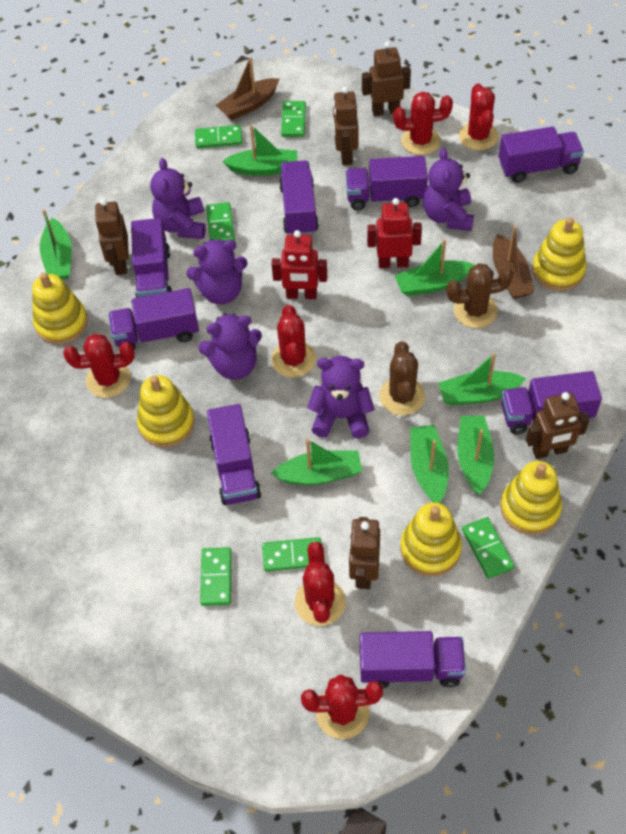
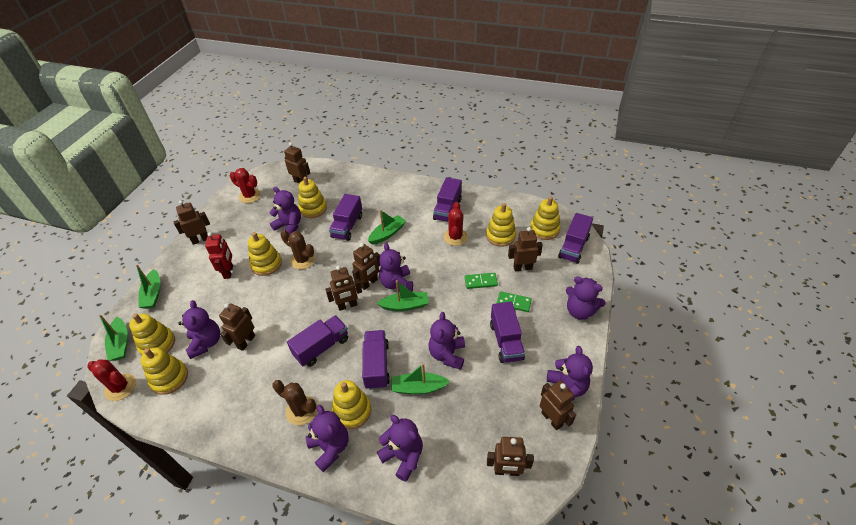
brown boat: 2 -> 0
brown robot: 5 -> 8
green boat: 7 -> 5
green domino: 6 -> 2
purple teddy bear: 5 -> 8
purple truck: 8 -> 6
red cactus: 6 -> 3
red robot: 2 -> 1
yellow stacking toy: 5 -> 7

